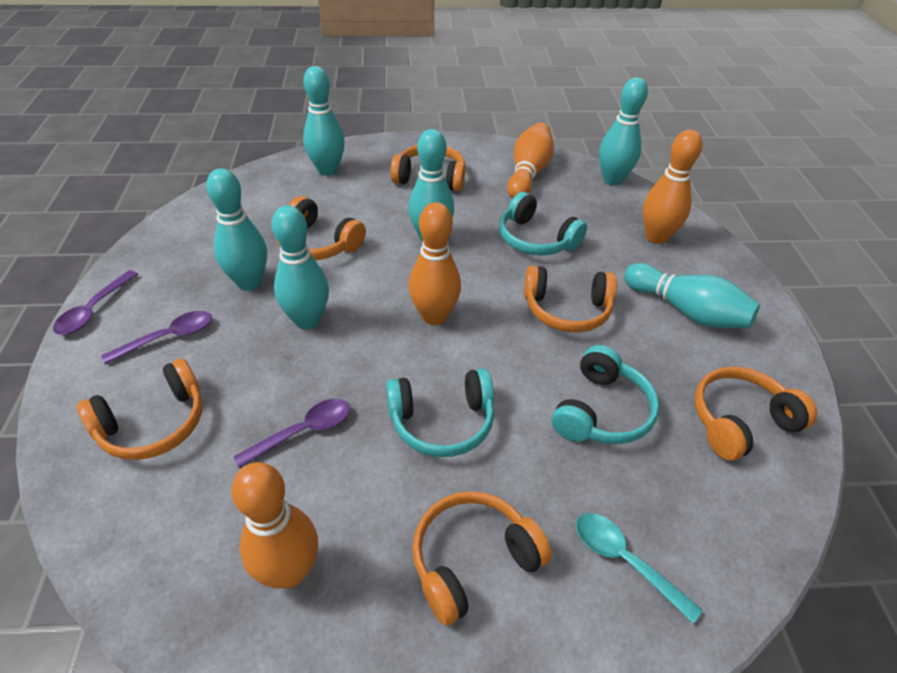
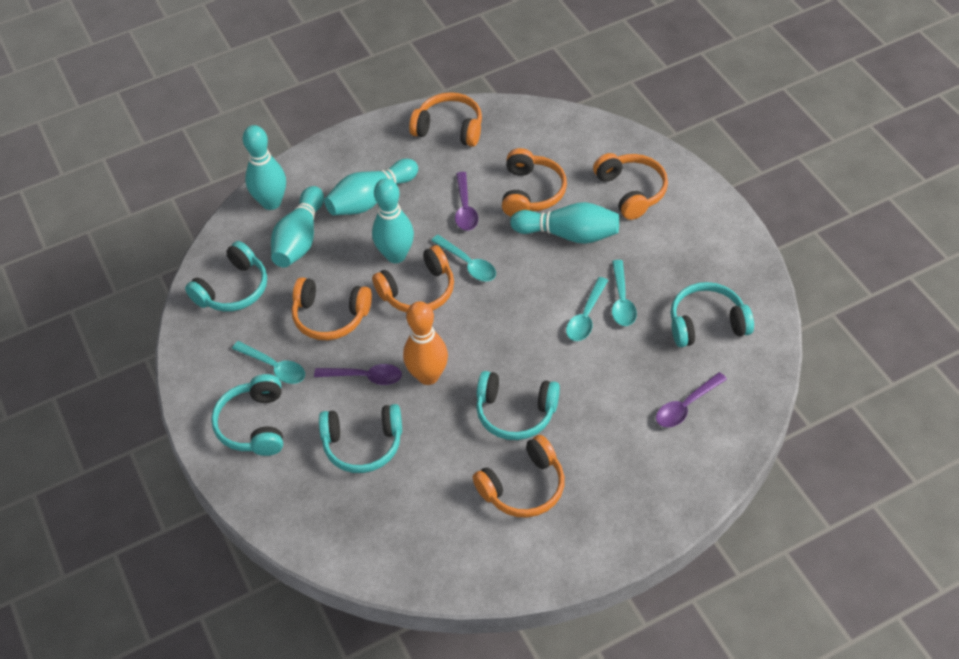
orange bowling pin: 4 -> 1
turquoise bowling pin: 6 -> 5
turquoise headphones: 3 -> 5
turquoise spoon: 1 -> 4

